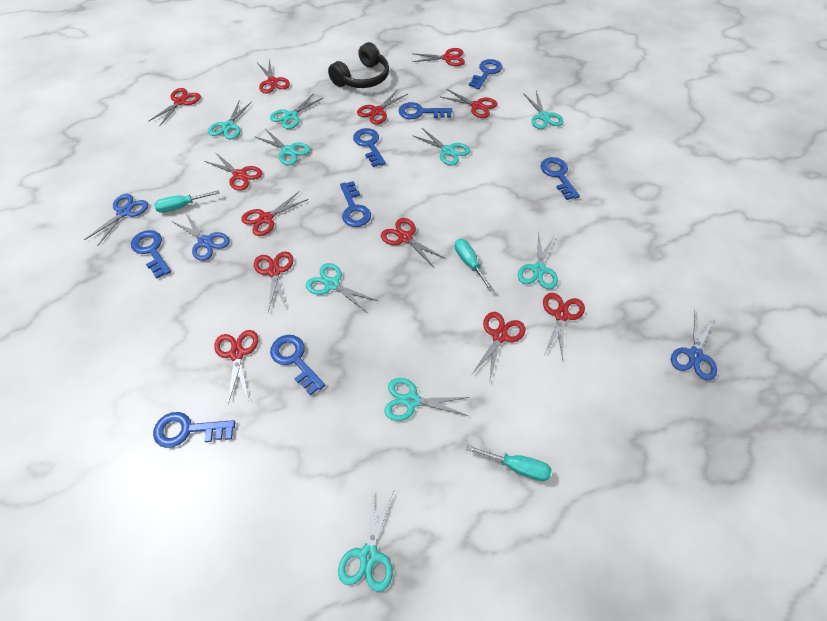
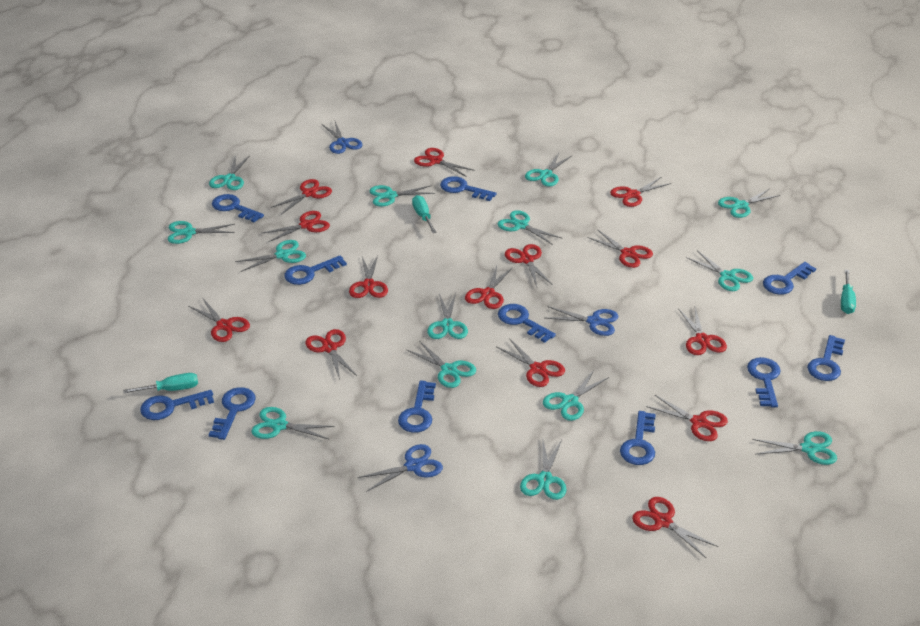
black headphones: 1 -> 0
blue key: 8 -> 11
red scissors: 12 -> 14
turquoise scissors: 9 -> 14

